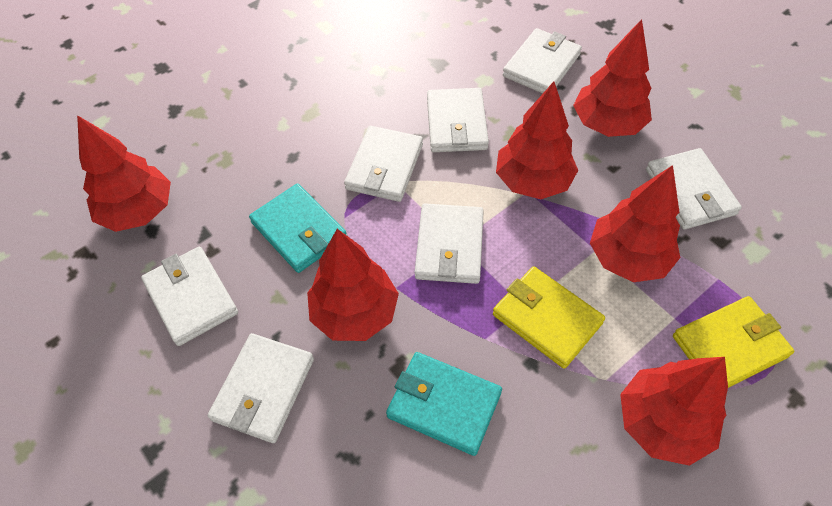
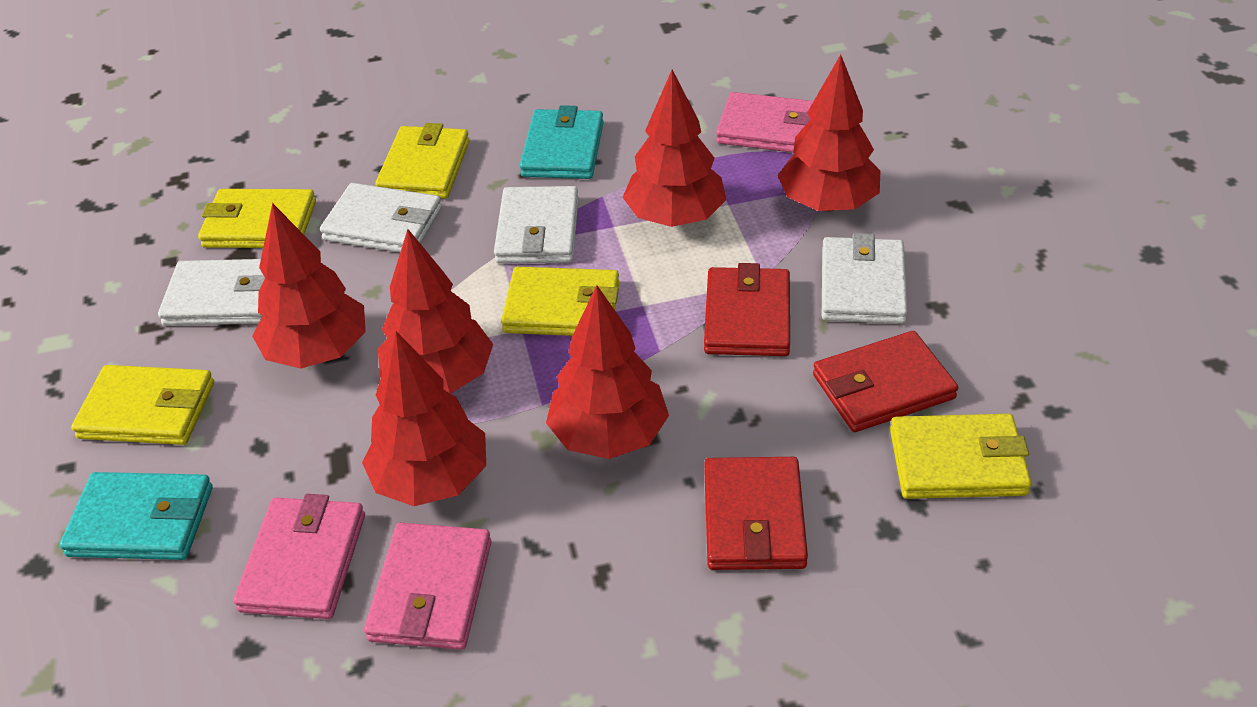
pink wallet: 0 -> 3
red wallet: 0 -> 3
white wallet: 7 -> 4
yellow wallet: 2 -> 5

